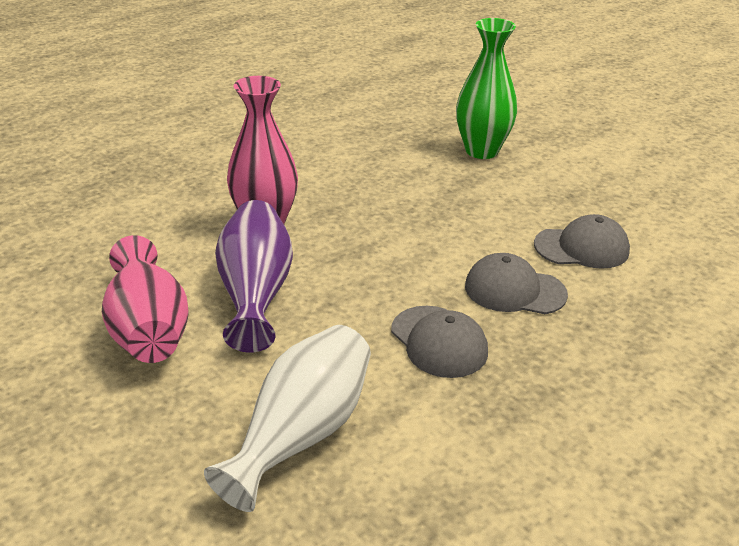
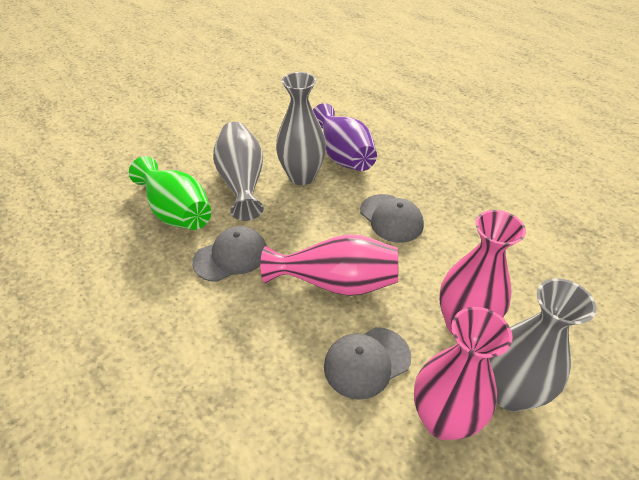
grey vase: 0 -> 3
pink vase: 2 -> 3
white vase: 1 -> 0

